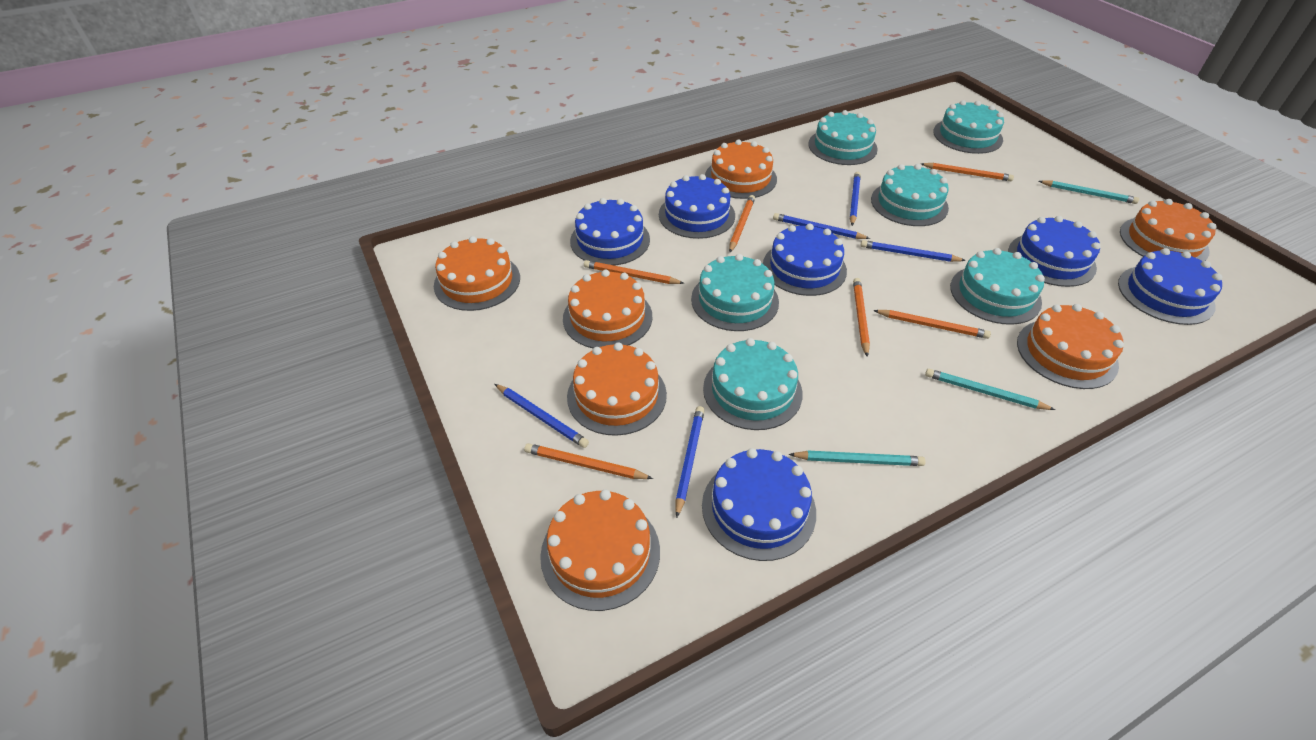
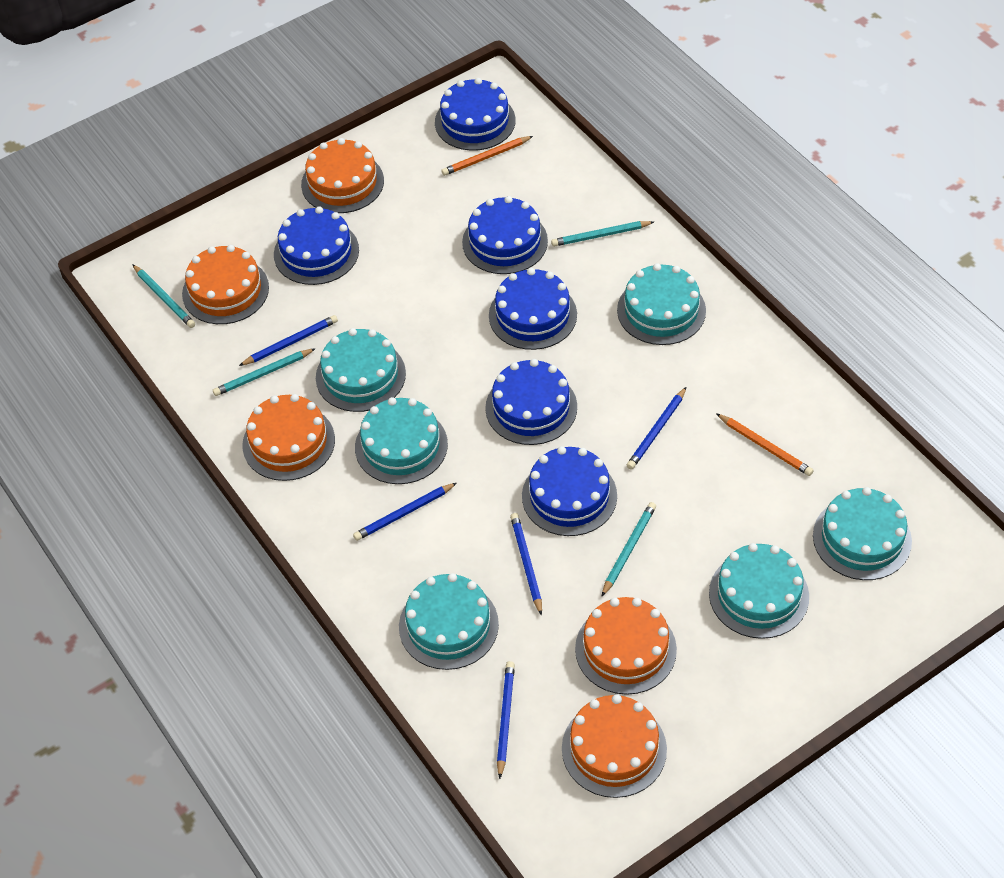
orange cake: 7 -> 5
orange pencil: 6 -> 2
turquoise pencil: 3 -> 4

